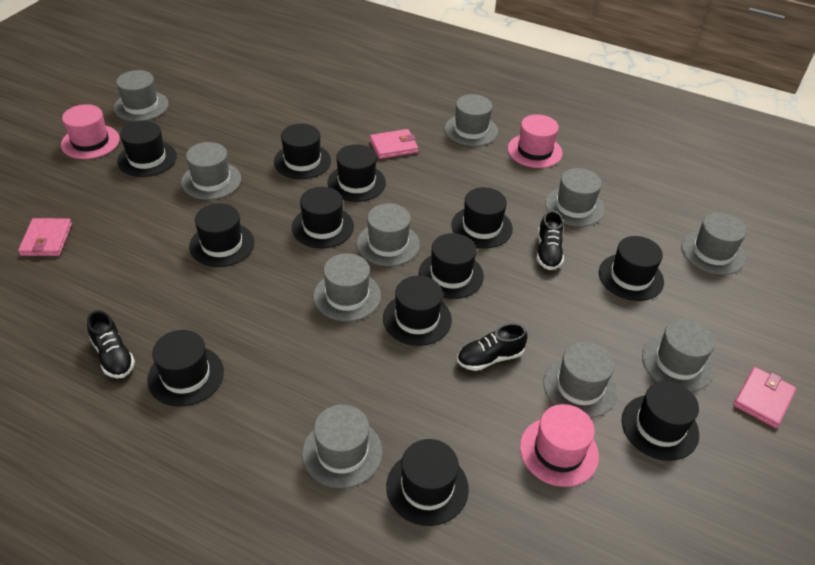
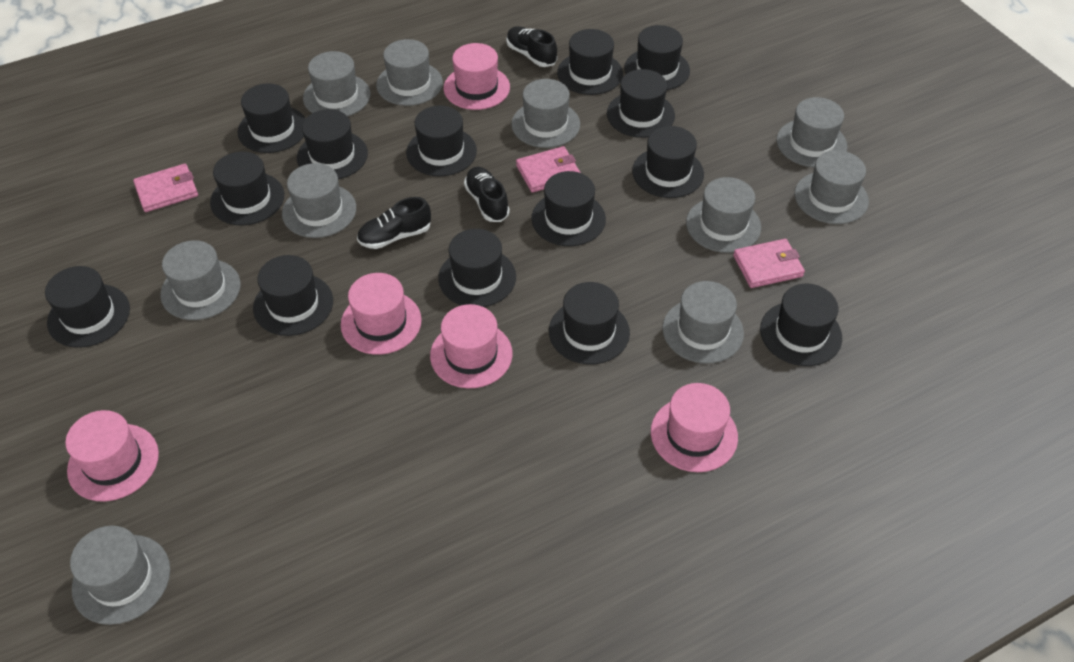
black hat: 12 -> 14
pink hat: 3 -> 5

